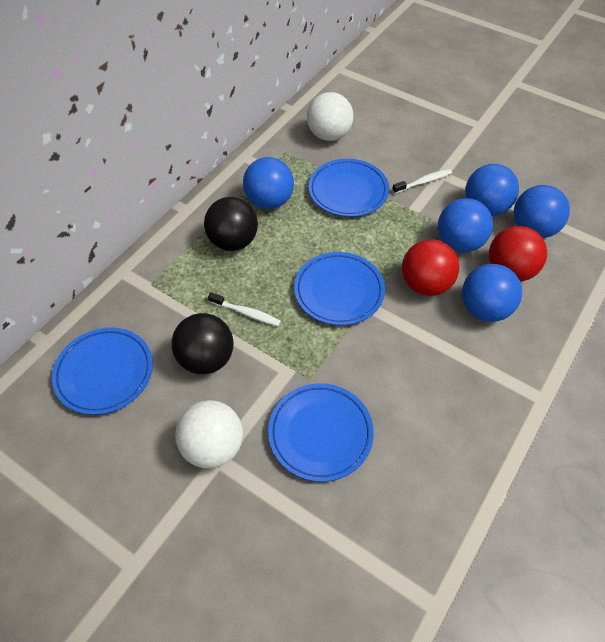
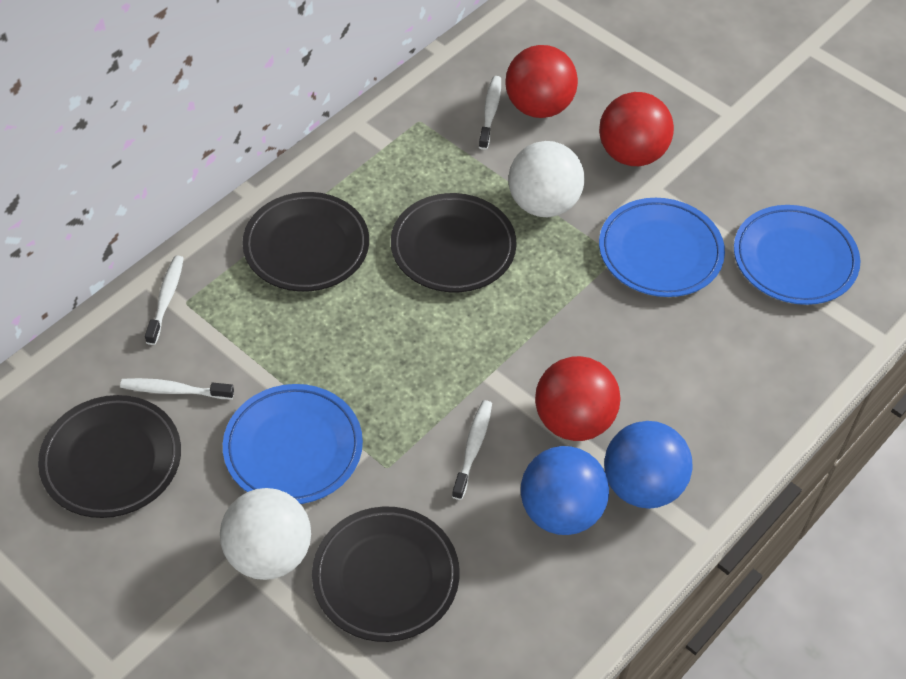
black ball: 2 -> 0
black plate: 0 -> 4
blue ball: 5 -> 2
blue plate: 4 -> 3
red ball: 2 -> 3
white toothbrush: 2 -> 4

